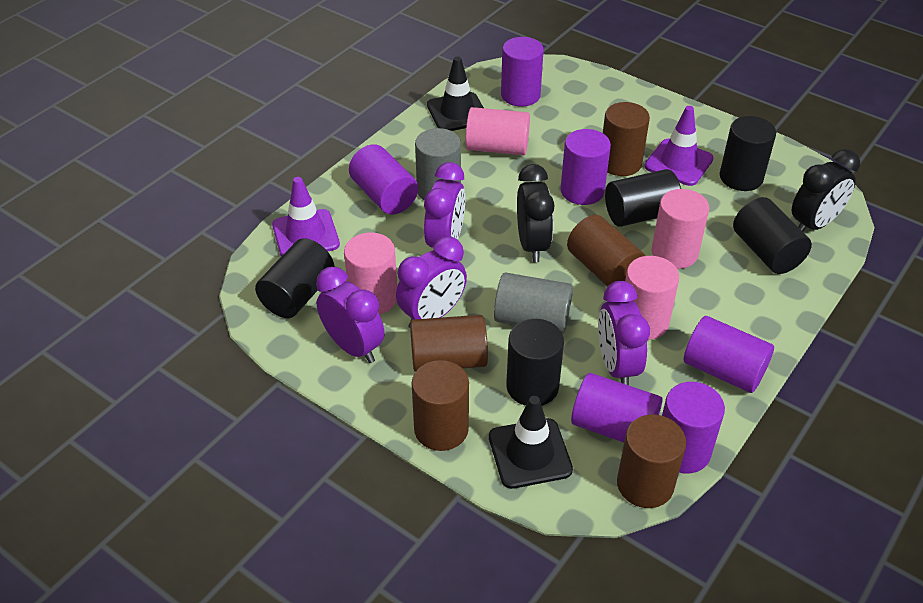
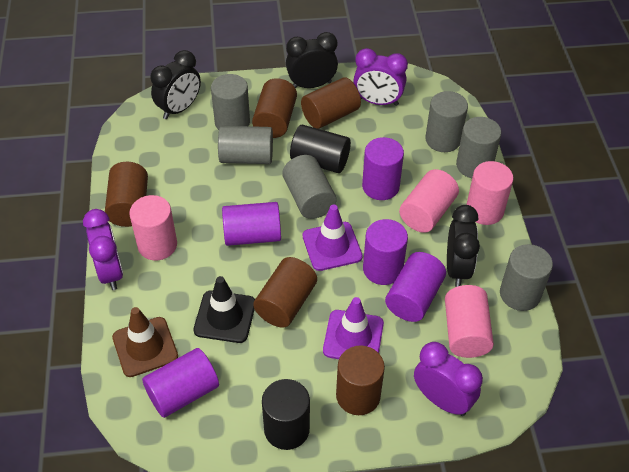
black clock: 2 -> 3
black cylinder: 5 -> 2
black traffic cone: 2 -> 1
brown traffic cone: 0 -> 1
grey cylinder: 2 -> 6
purple clock: 4 -> 3
purple cylinder: 6 -> 5

